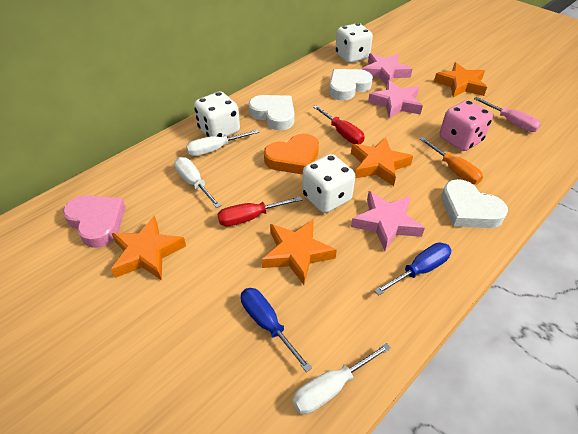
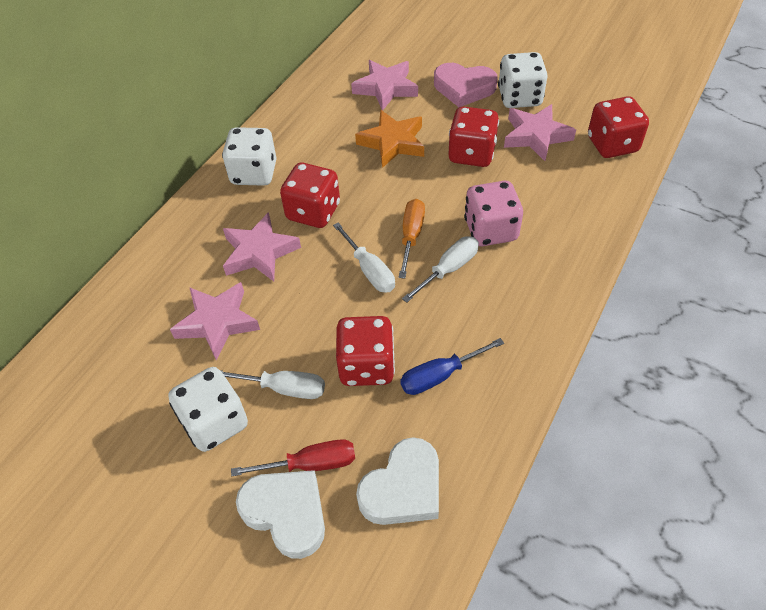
blue screwdriver: 2 -> 1
orange heart: 1 -> 0
orange star: 4 -> 1
pink screwdriver: 1 -> 0
pink star: 3 -> 4
red dice: 0 -> 4
red screwdriver: 2 -> 1
white heart: 3 -> 2

